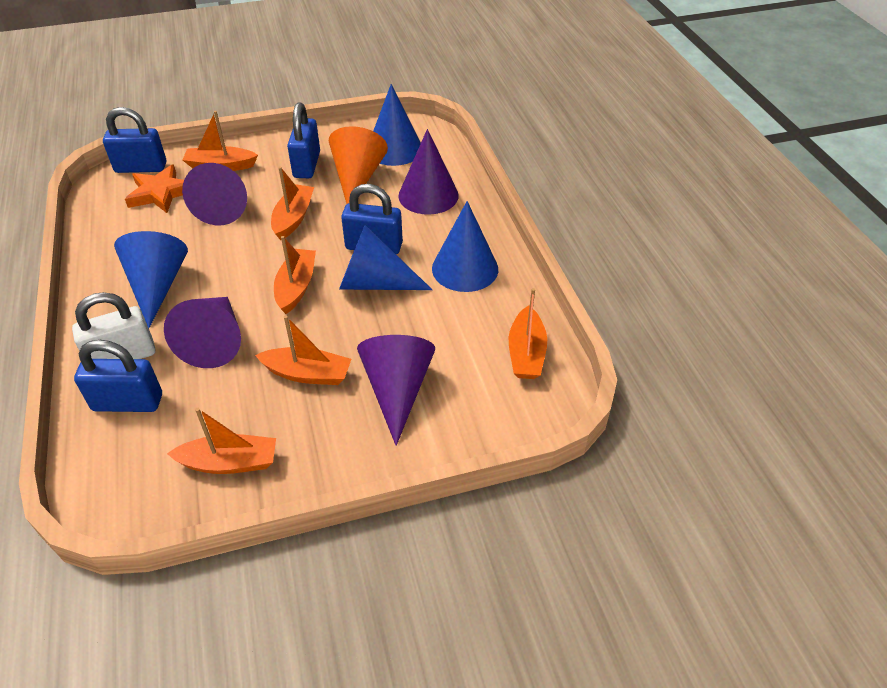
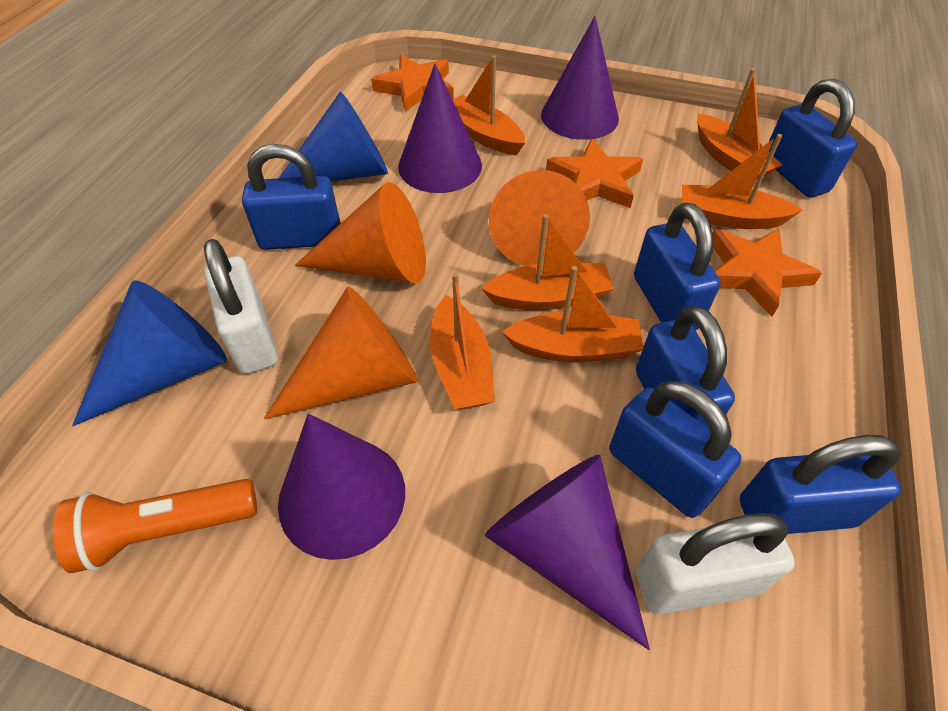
blue cone: 4 -> 2
blue padlock: 4 -> 6
orange cone: 1 -> 3
orange flashlight: 0 -> 1
orange star: 1 -> 3
white padlock: 1 -> 2

